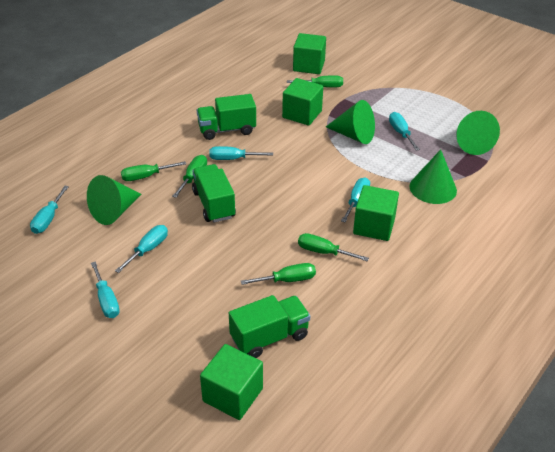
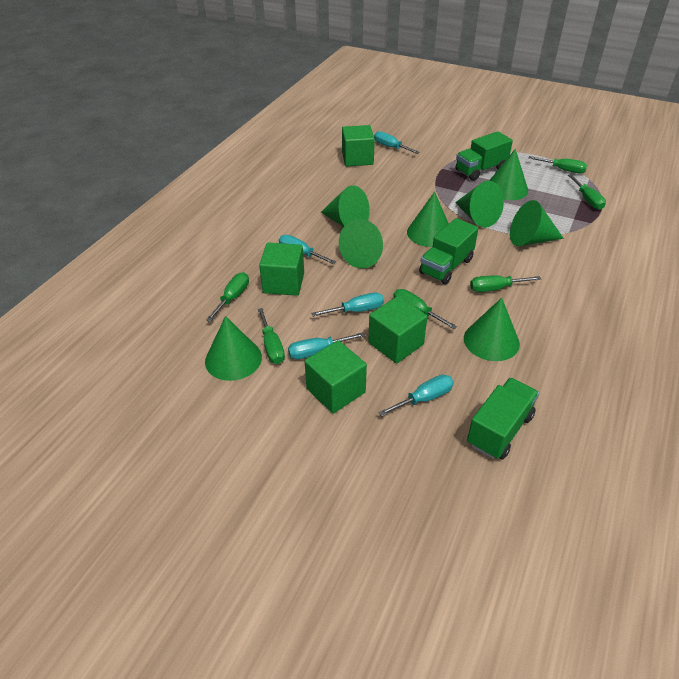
green cone: 4 -> 8
green screwdriver: 5 -> 6
turquoise screwdriver: 6 -> 5

